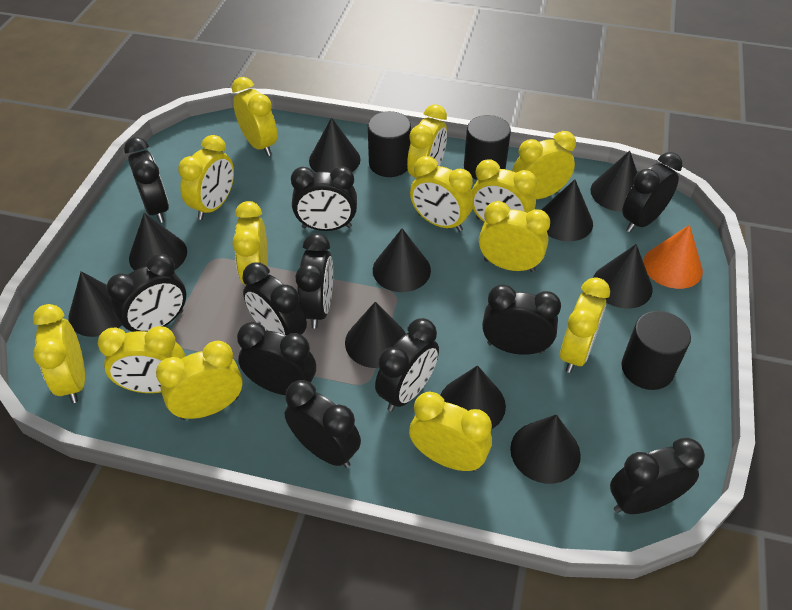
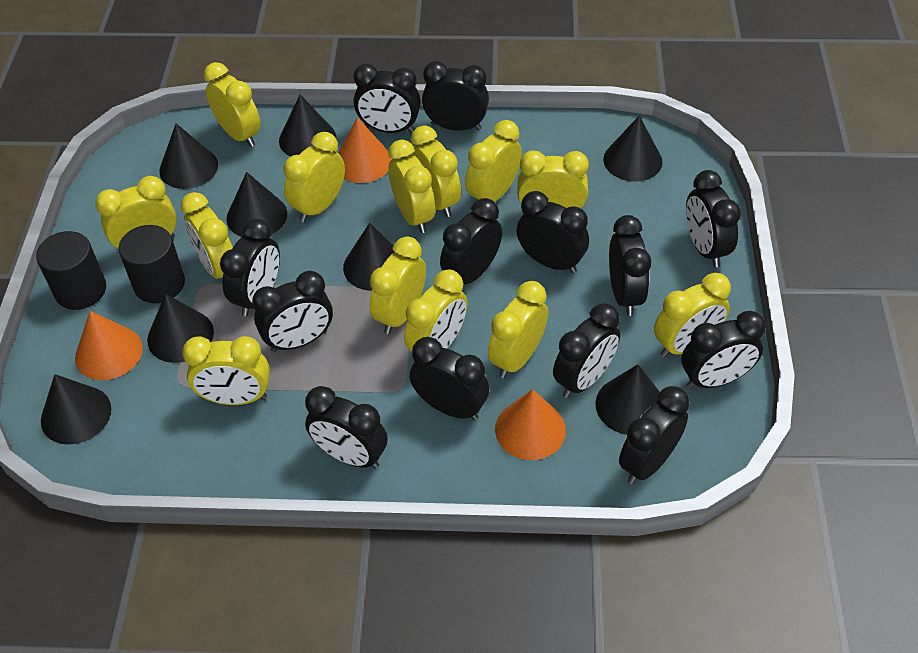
black clock: 11 -> 13
black cone: 10 -> 8
black cylinder: 3 -> 2
orange cone: 1 -> 3

